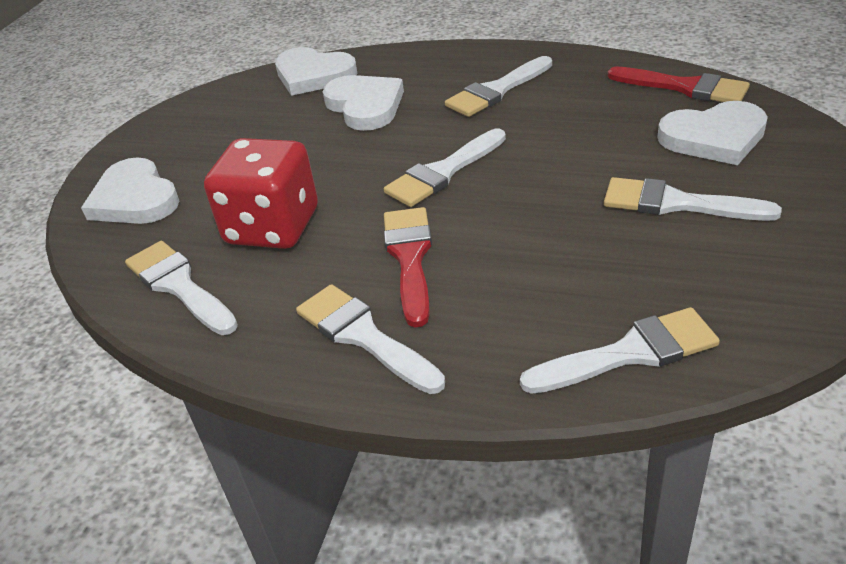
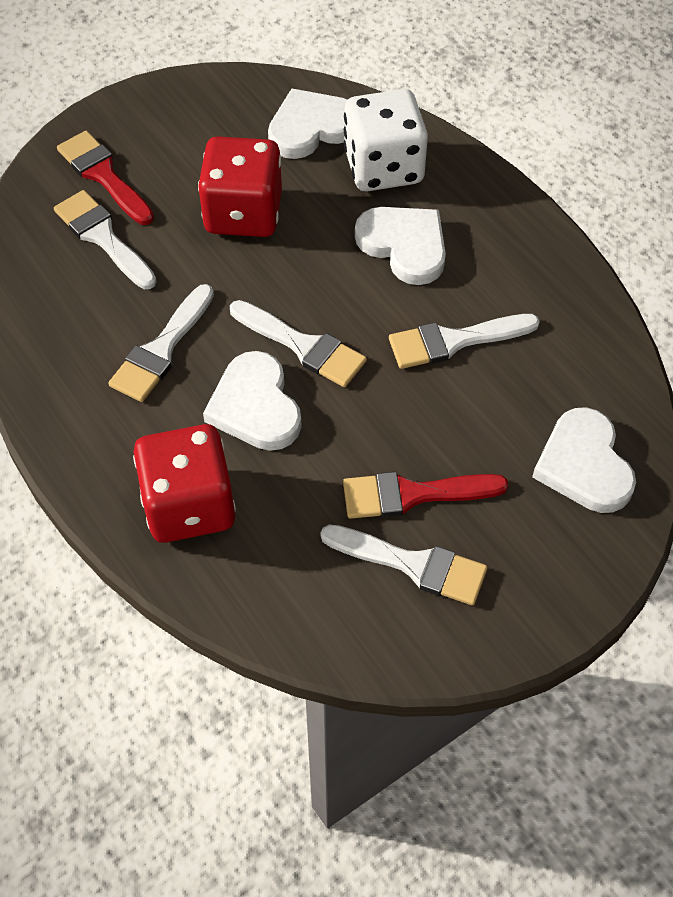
red dice: 1 -> 2
white brush: 6 -> 5
white dice: 0 -> 1

